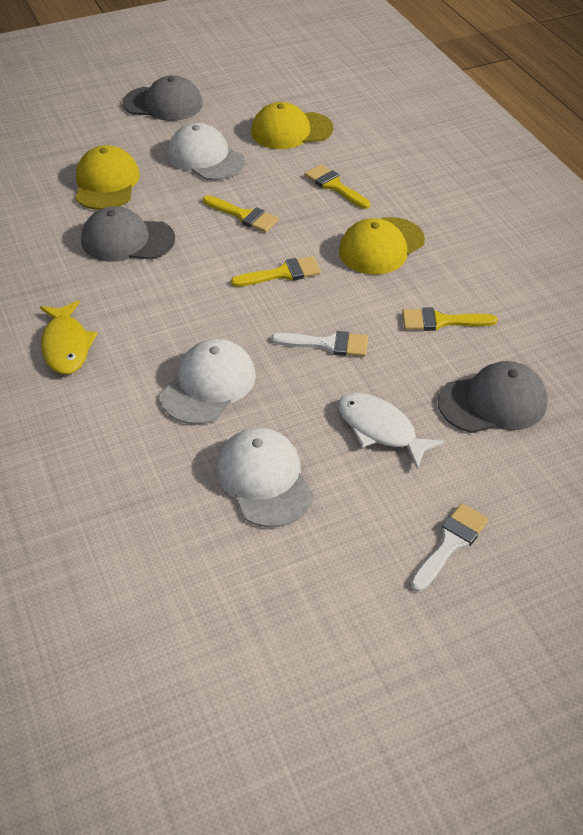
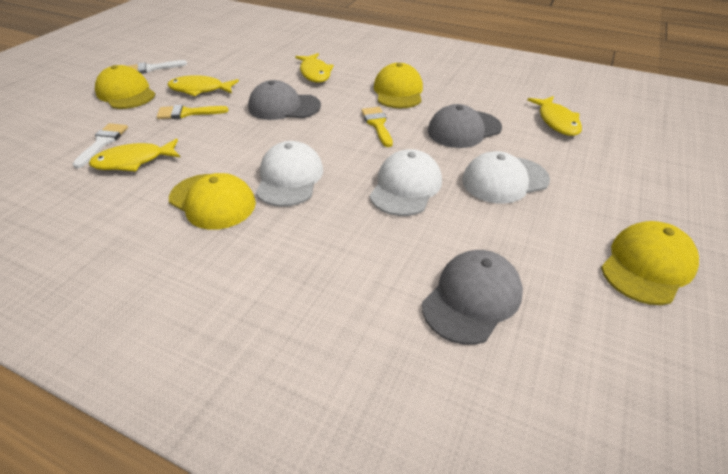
white fish: 1 -> 0
yellow brush: 4 -> 2
yellow cap: 3 -> 4
yellow fish: 1 -> 4

